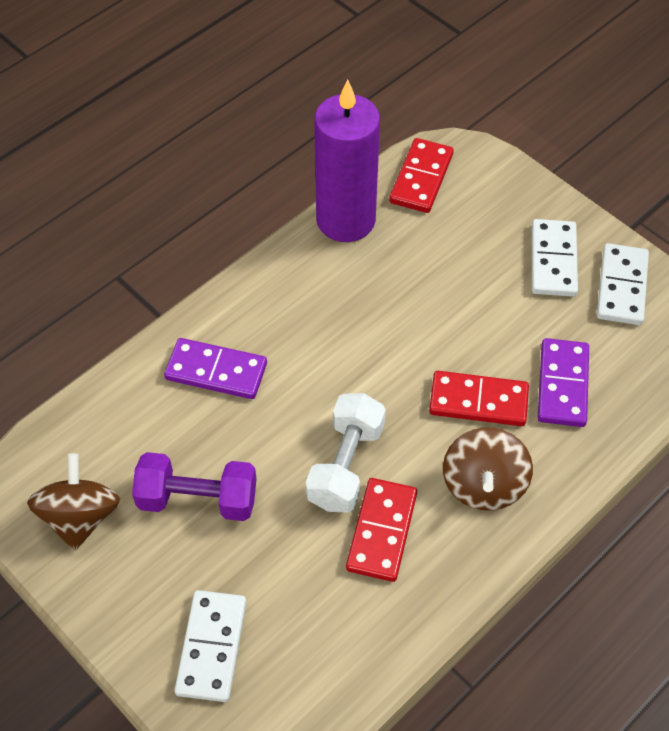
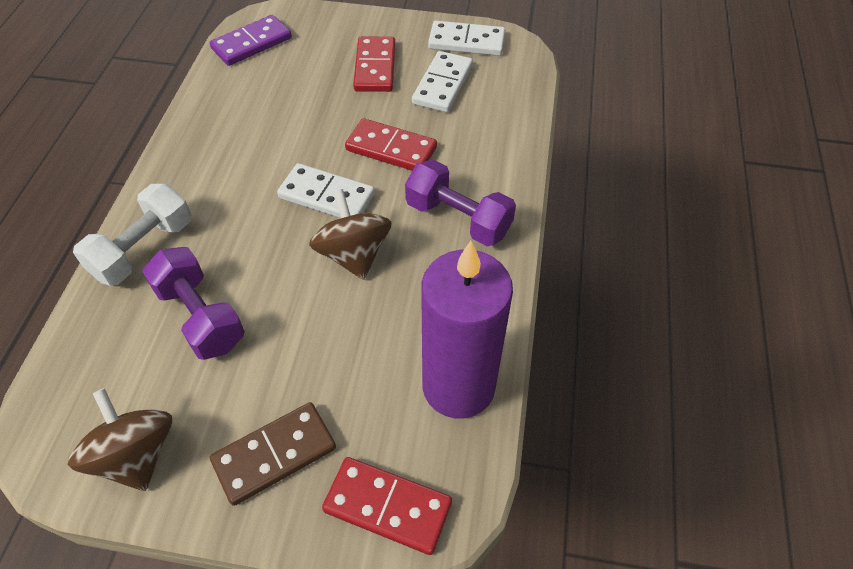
brown domino: 0 -> 1
purple domino: 2 -> 1
purple dumbbell: 1 -> 2

